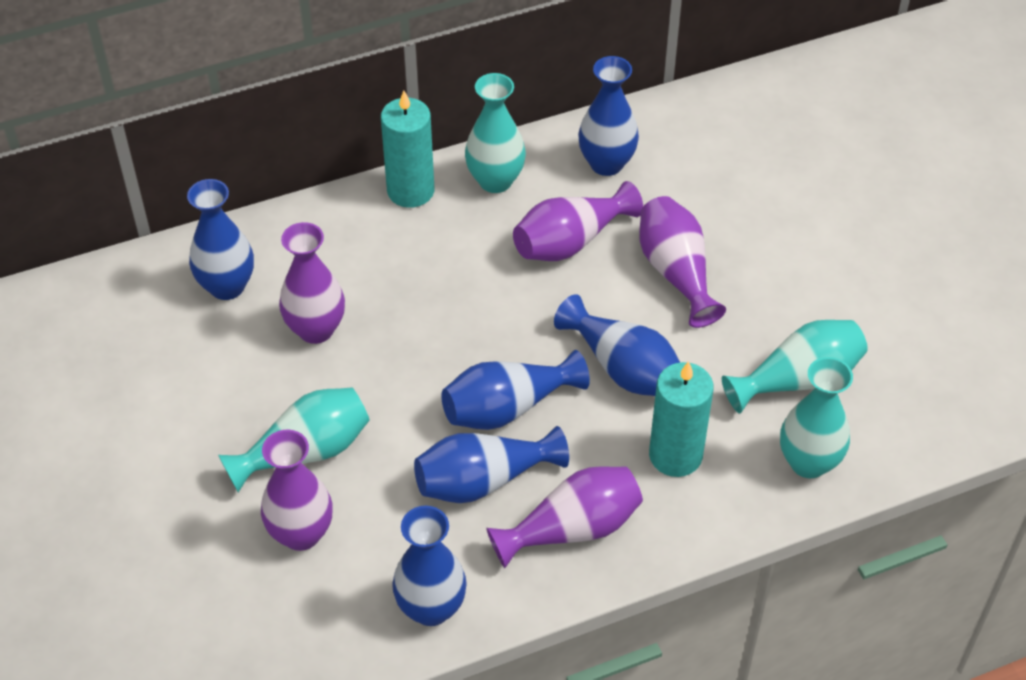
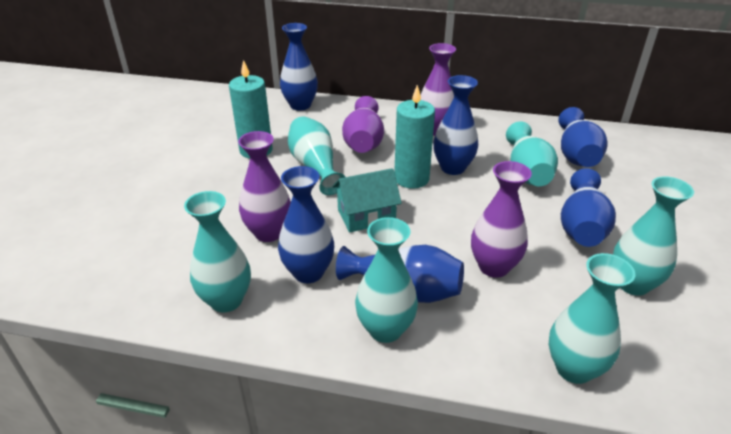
purple vase: 5 -> 4
turquoise house: 0 -> 1
turquoise vase: 4 -> 6

